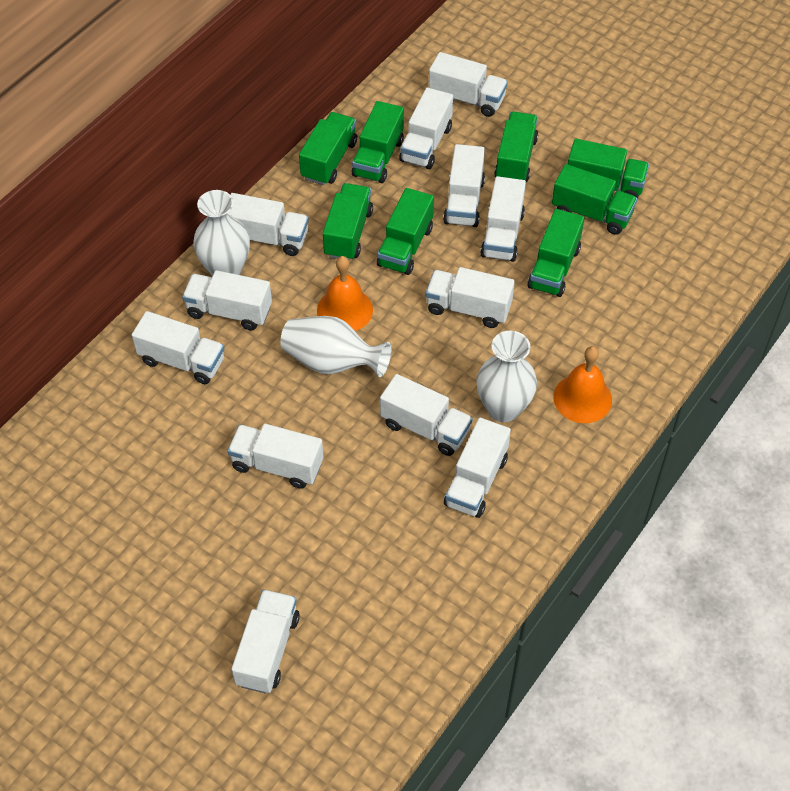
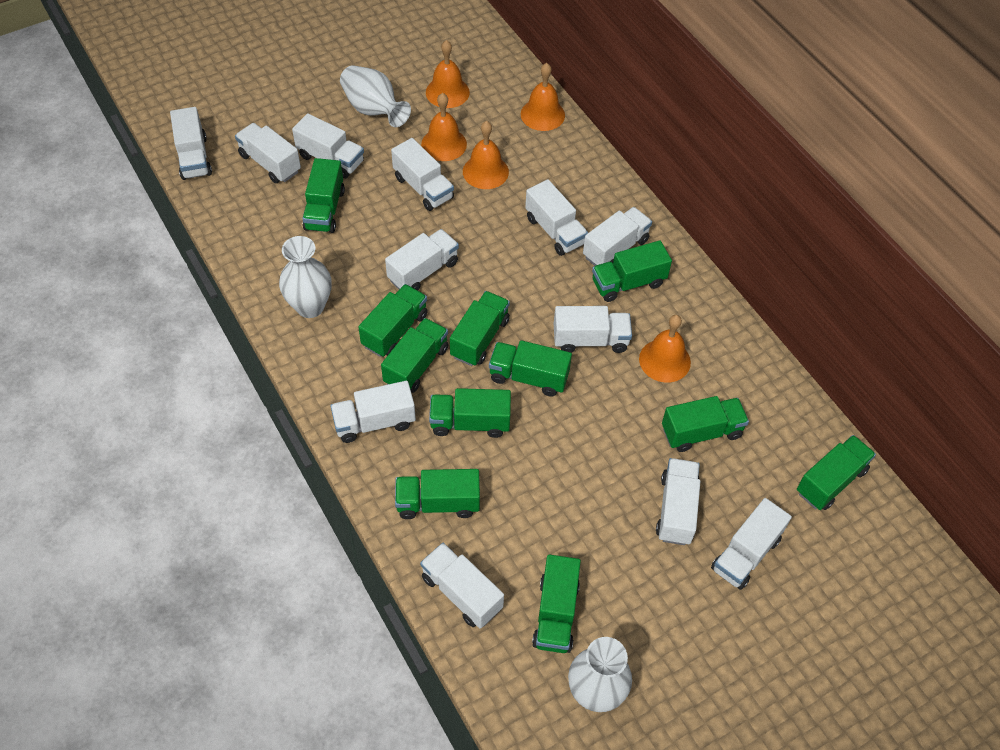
green truck: 8 -> 11
orange bell: 2 -> 5

